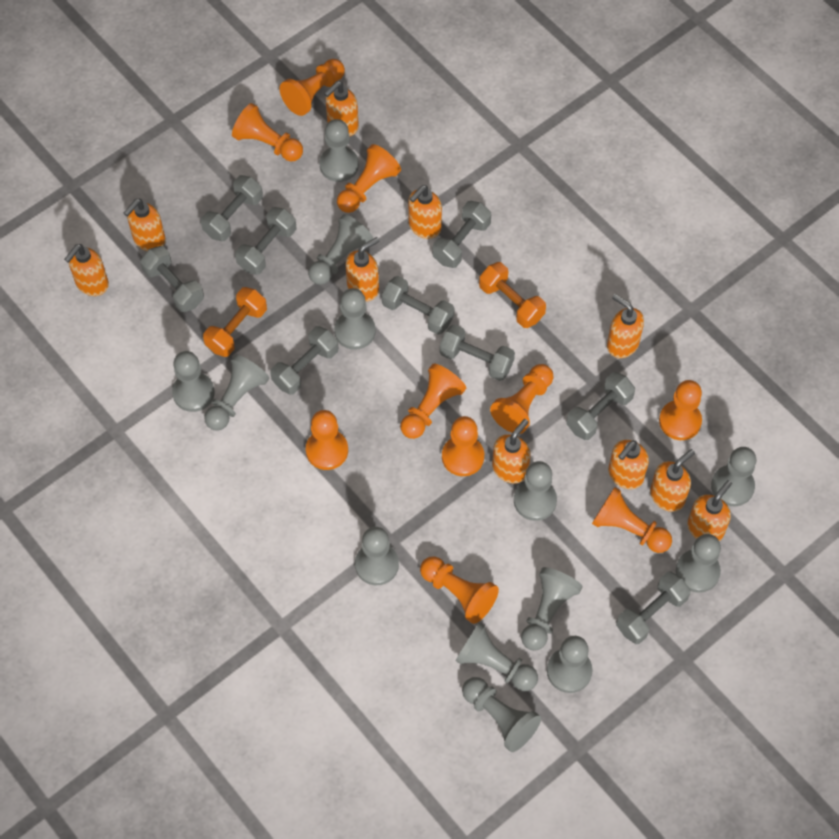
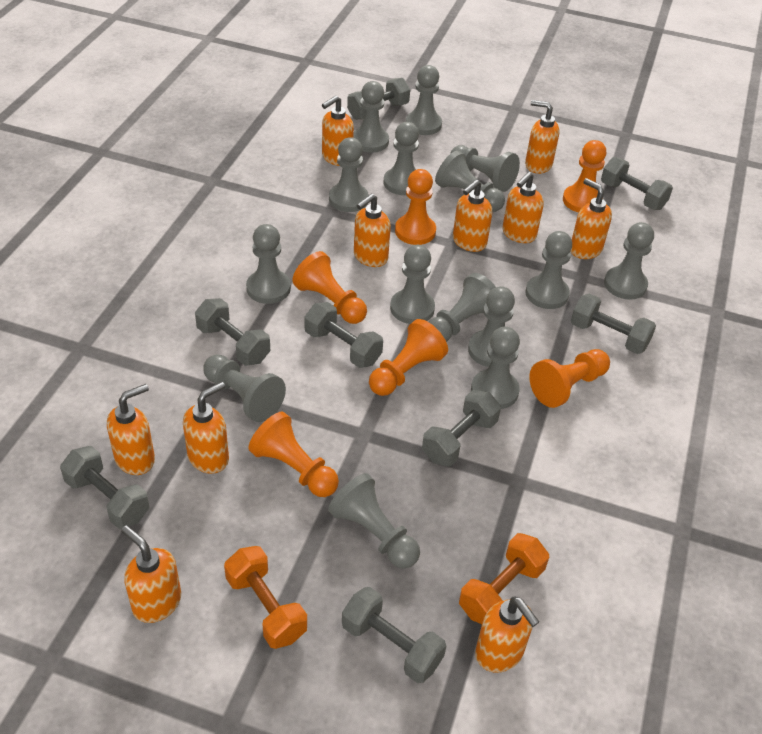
grey dumbbell: 9 -> 8
grey pawn: 13 -> 15
orange pawn: 10 -> 6

